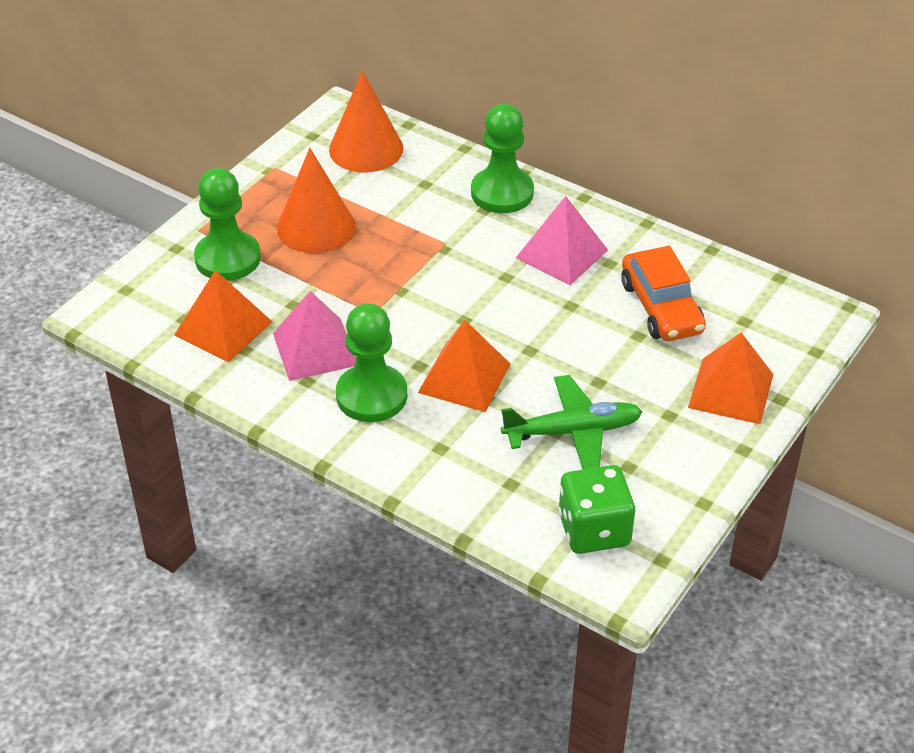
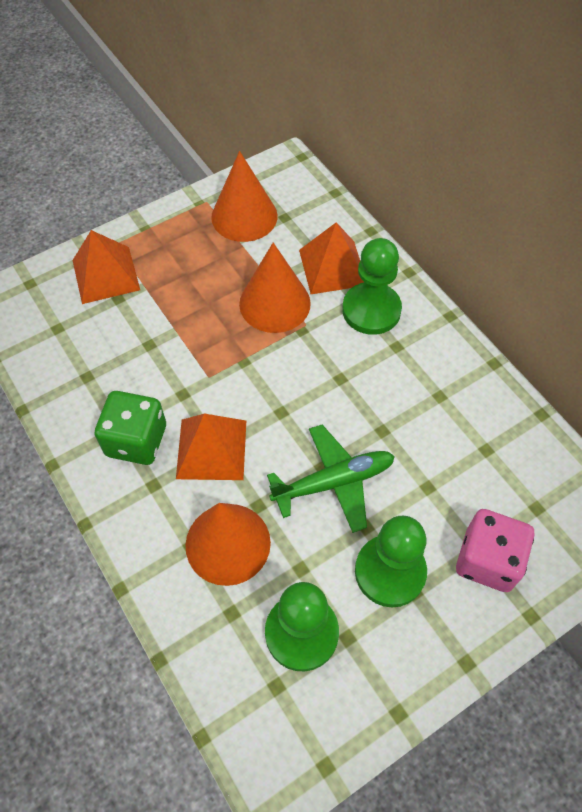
orange car: 1 -> 0
orange cone: 2 -> 3
pink dice: 0 -> 1
pink pyramid: 2 -> 0

